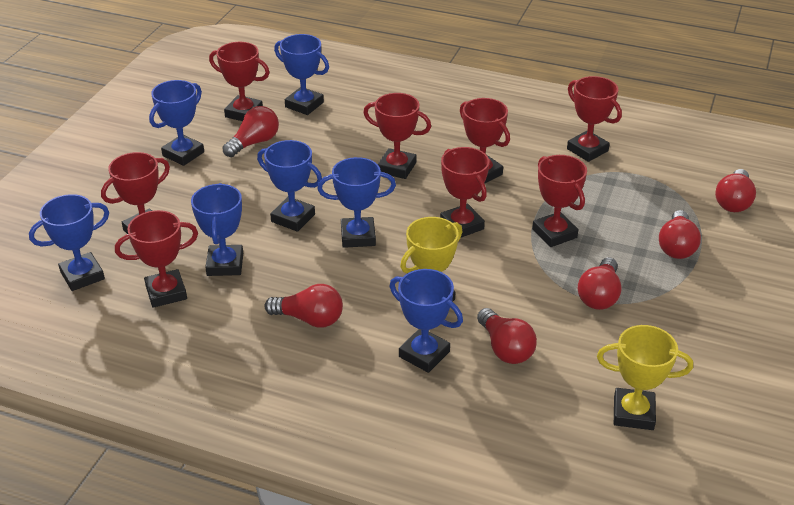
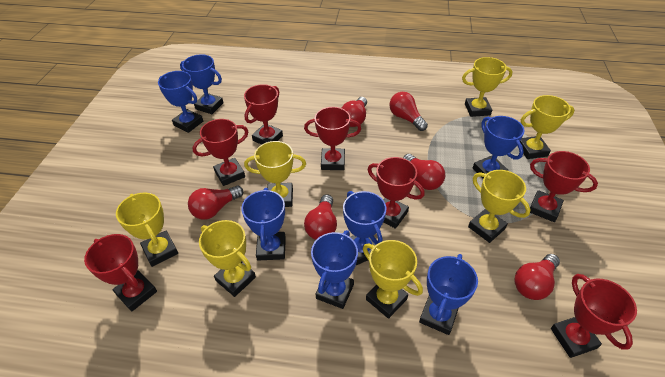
red trophy: 8 -> 7
yellow trophy: 2 -> 7

